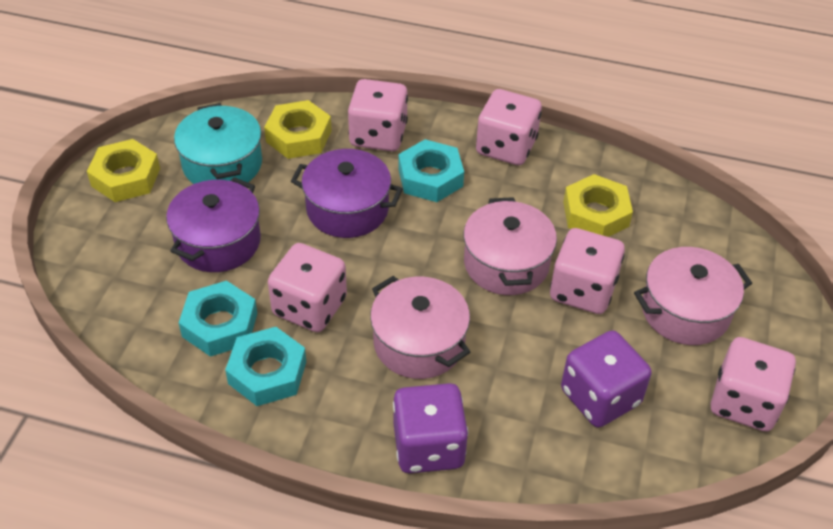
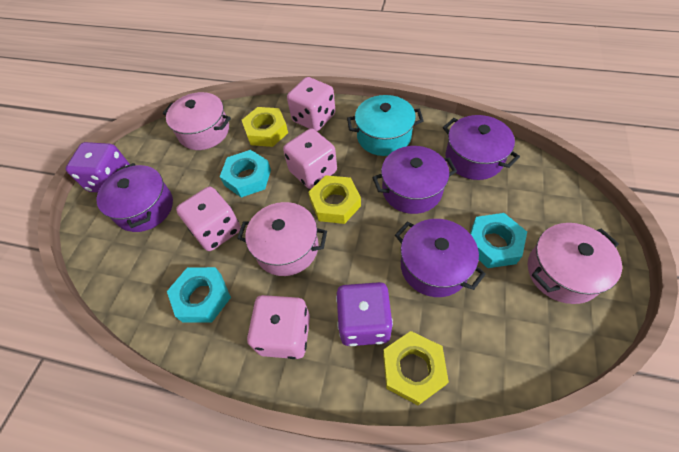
pink dice: 5 -> 4
purple pot: 2 -> 4

